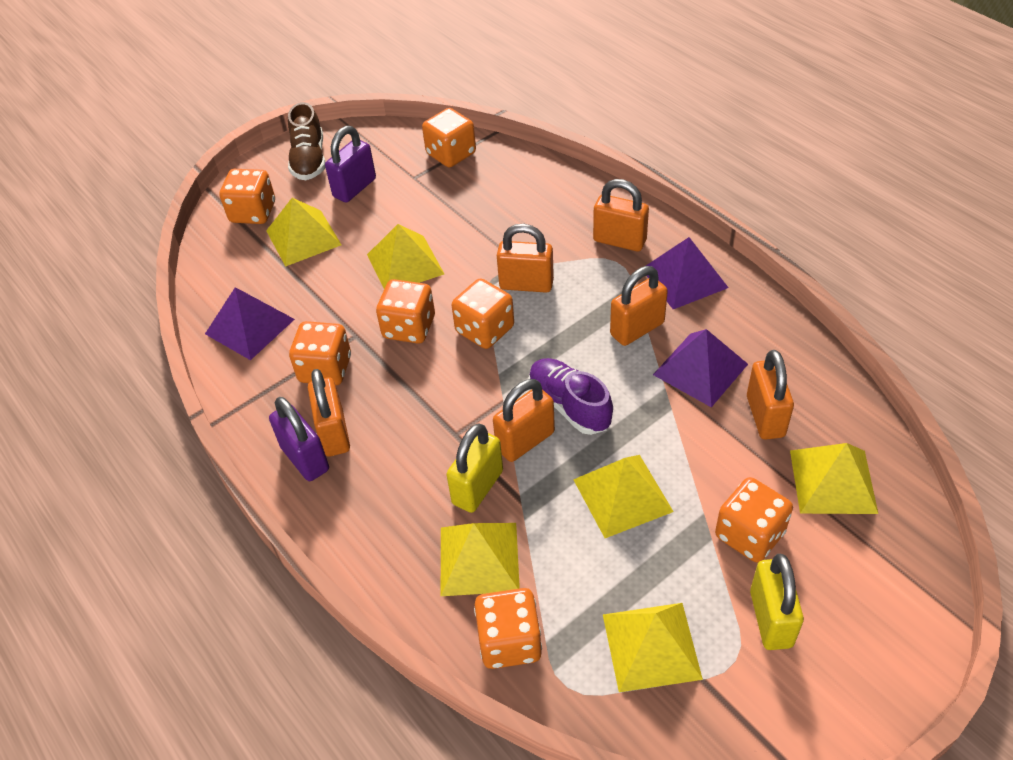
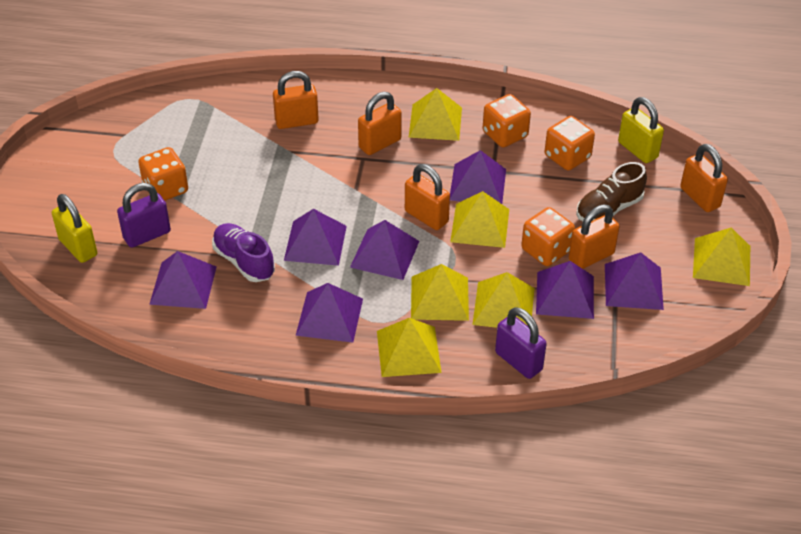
orange dice: 7 -> 4
orange padlock: 6 -> 5
purple pyramid: 3 -> 7

